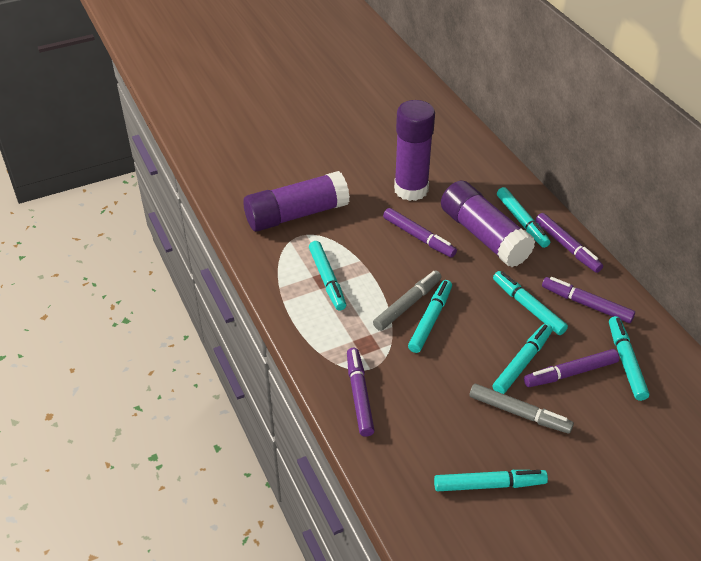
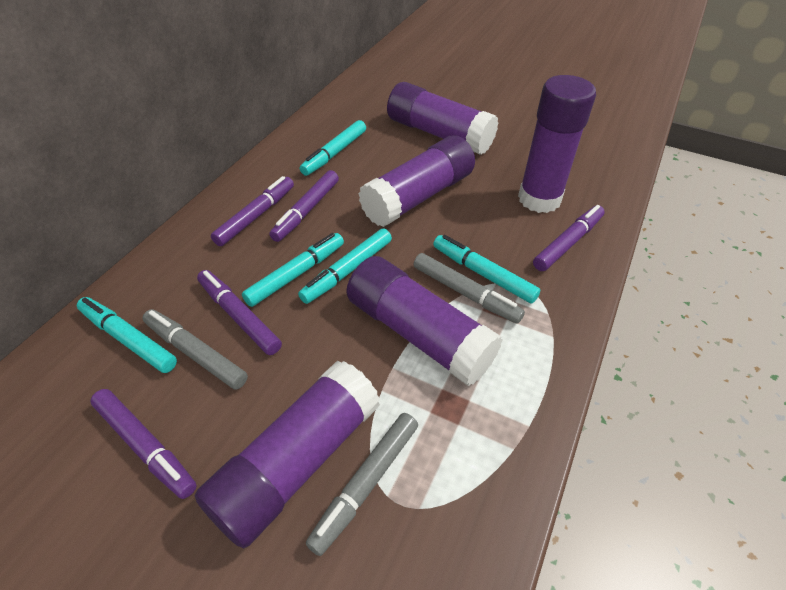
grey marker: 2 -> 3
purple glue stick: 3 -> 5
turquoise marker: 7 -> 5

